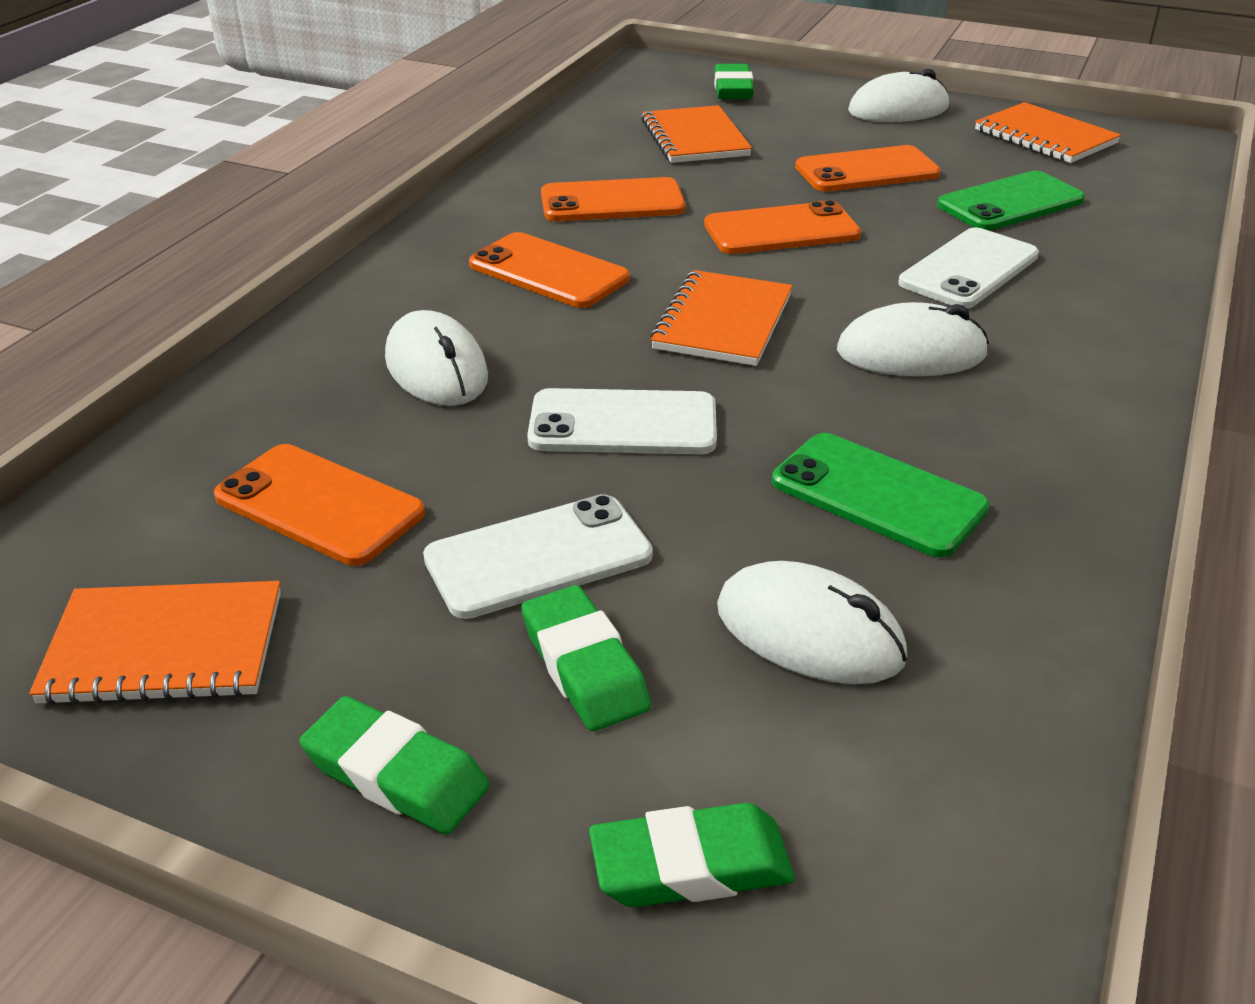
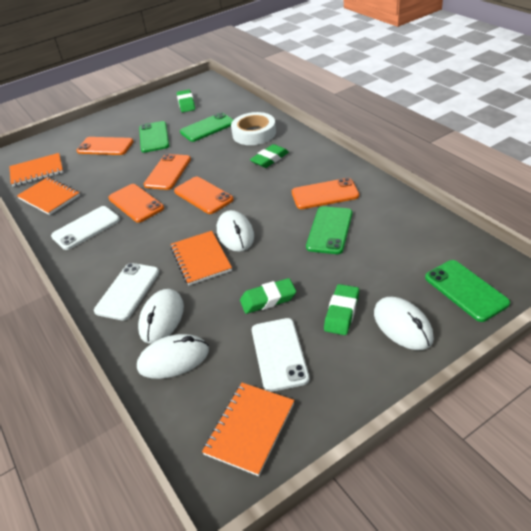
green phone: 2 -> 4
white tape: 0 -> 1

